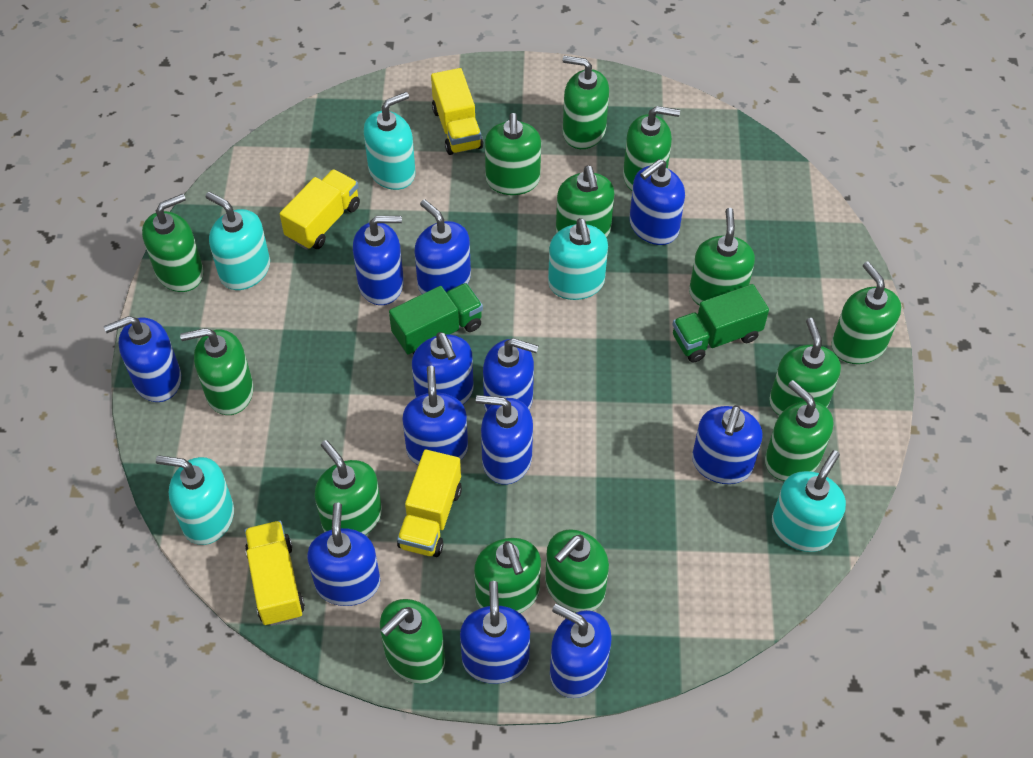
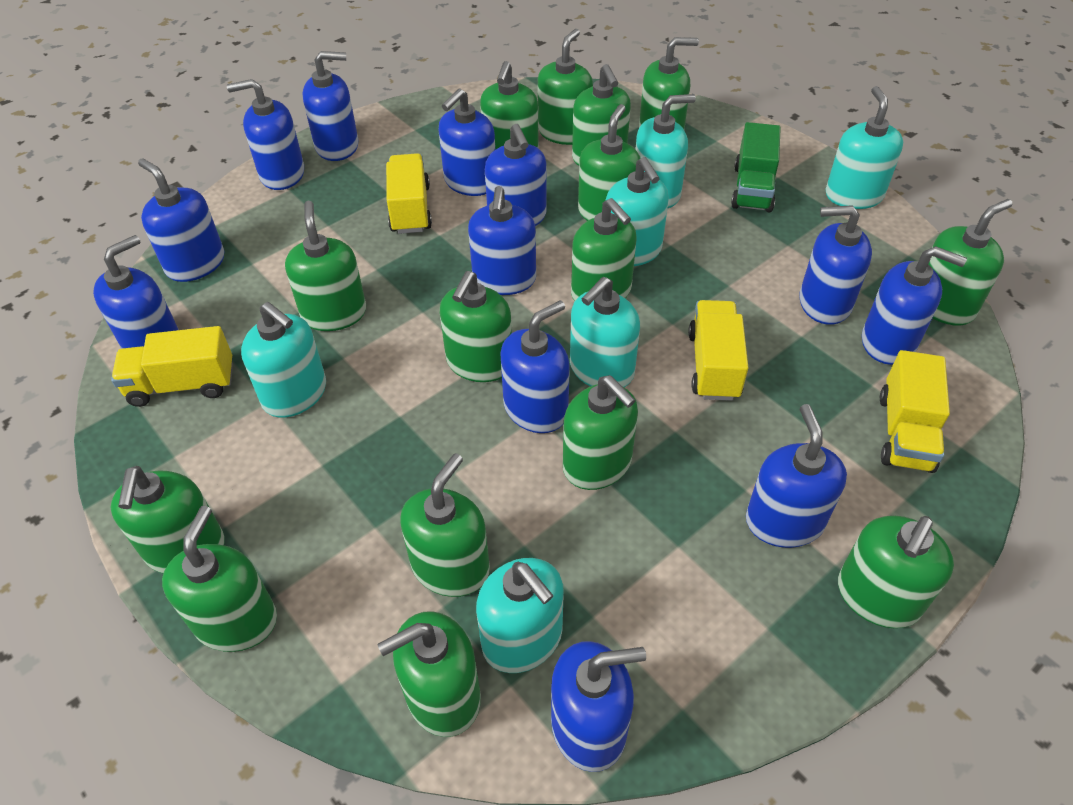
green soap dispenser: 14 -> 15
green truck: 2 -> 1
turquoise soap dispenser: 5 -> 6

